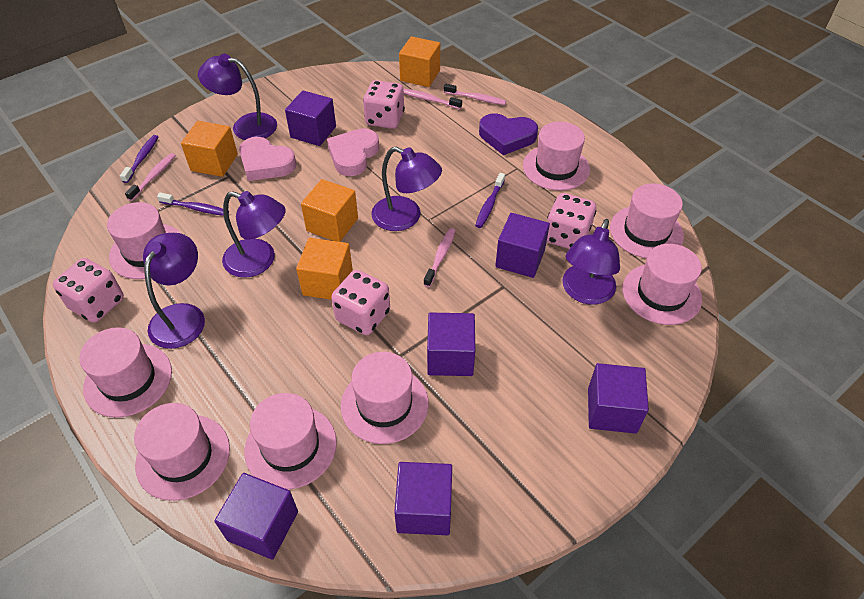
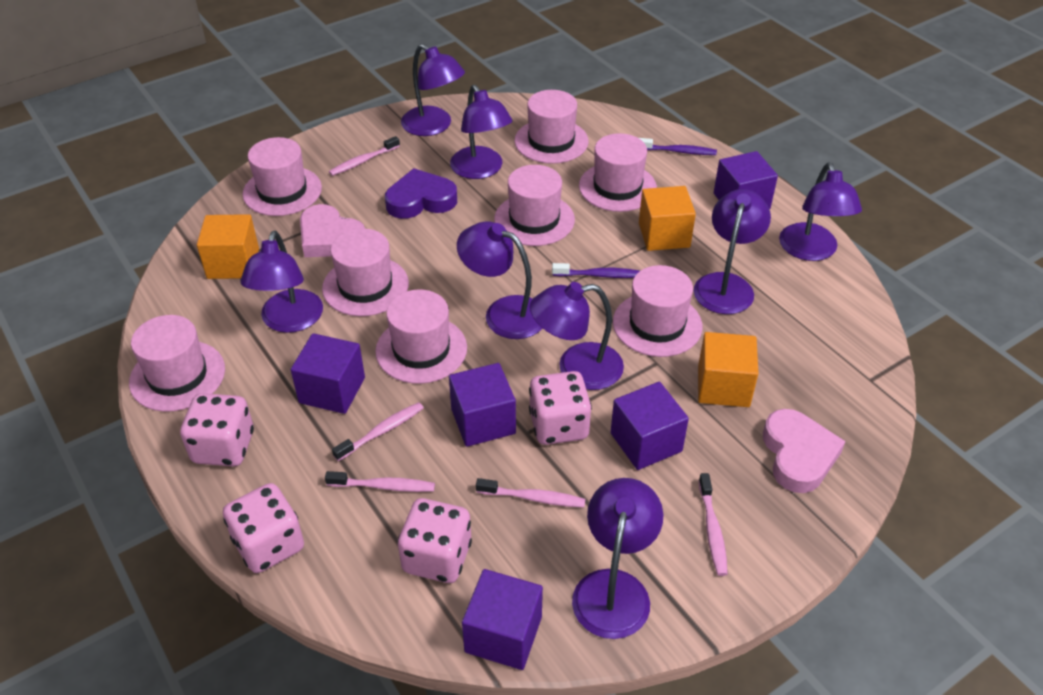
orange cube: 4 -> 3
pink toothbrush: 4 -> 5
purple cube: 6 -> 5
purple lamp: 5 -> 8
purple toothbrush: 3 -> 2

